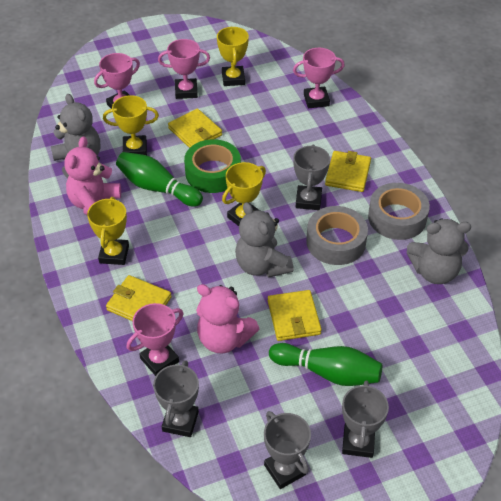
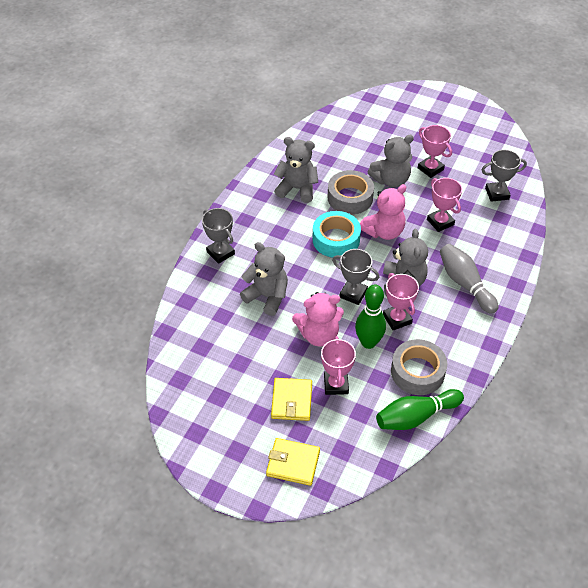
green tape: 1 -> 0
grey bowling pin: 0 -> 1
grey teddy bear: 3 -> 4
grey trophy: 4 -> 3
turquoise tape: 0 -> 1
yellow trophy: 4 -> 0
yellow wallet: 4 -> 2

